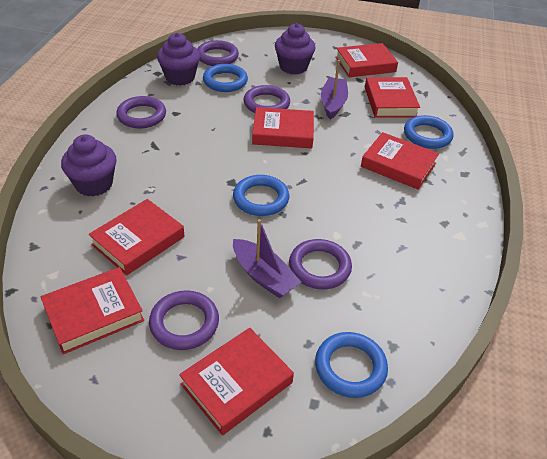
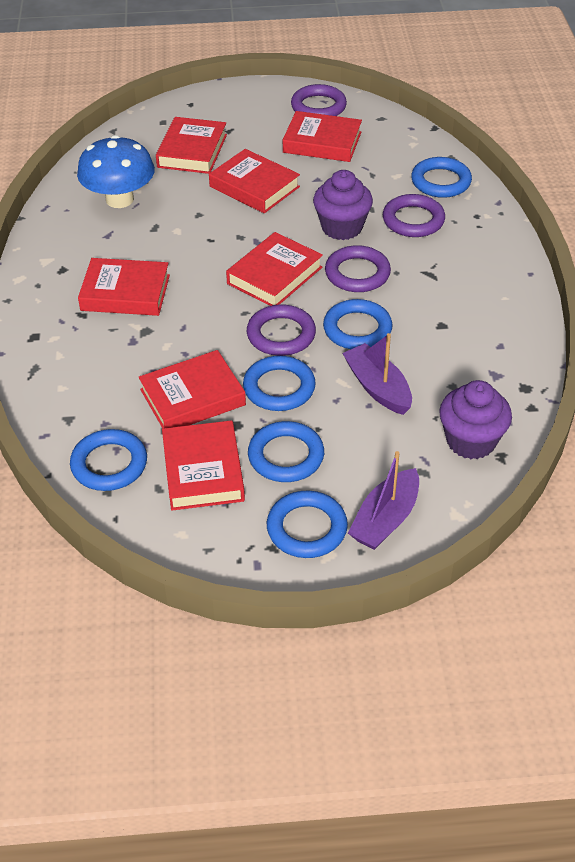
blue mushroom: 0 -> 1
blue ring: 4 -> 6
purple cupcake: 3 -> 2
purple ring: 5 -> 4

